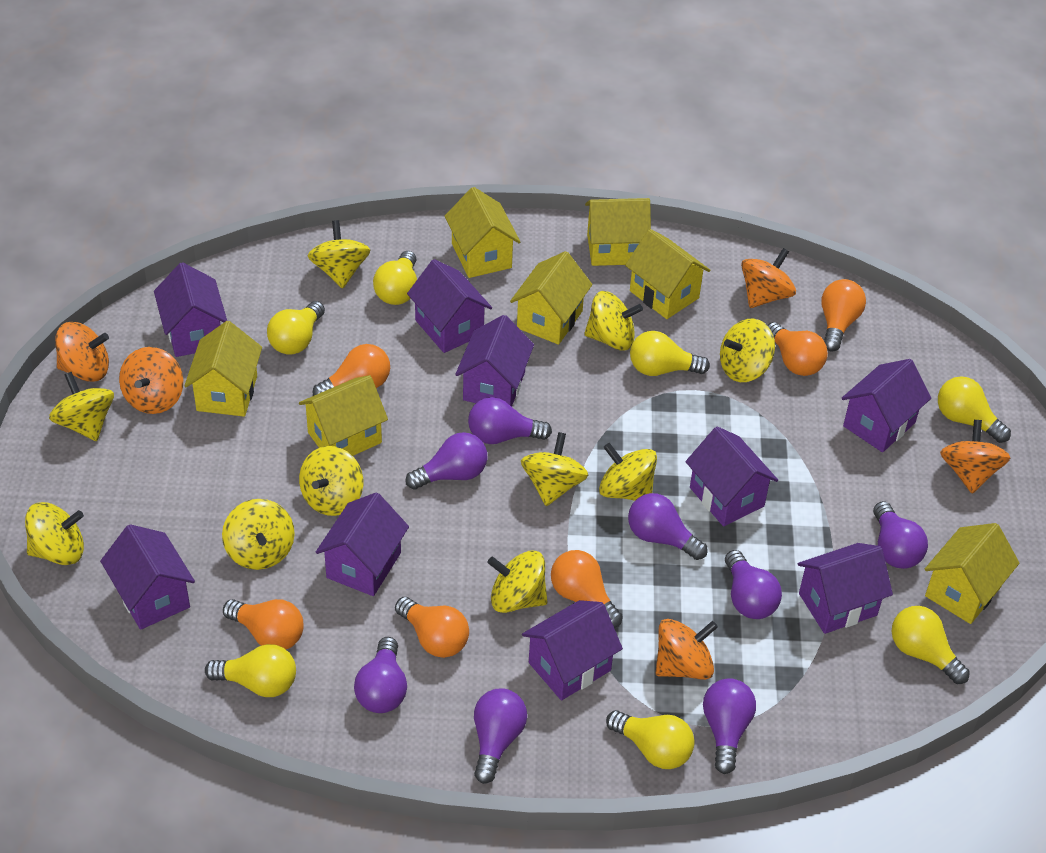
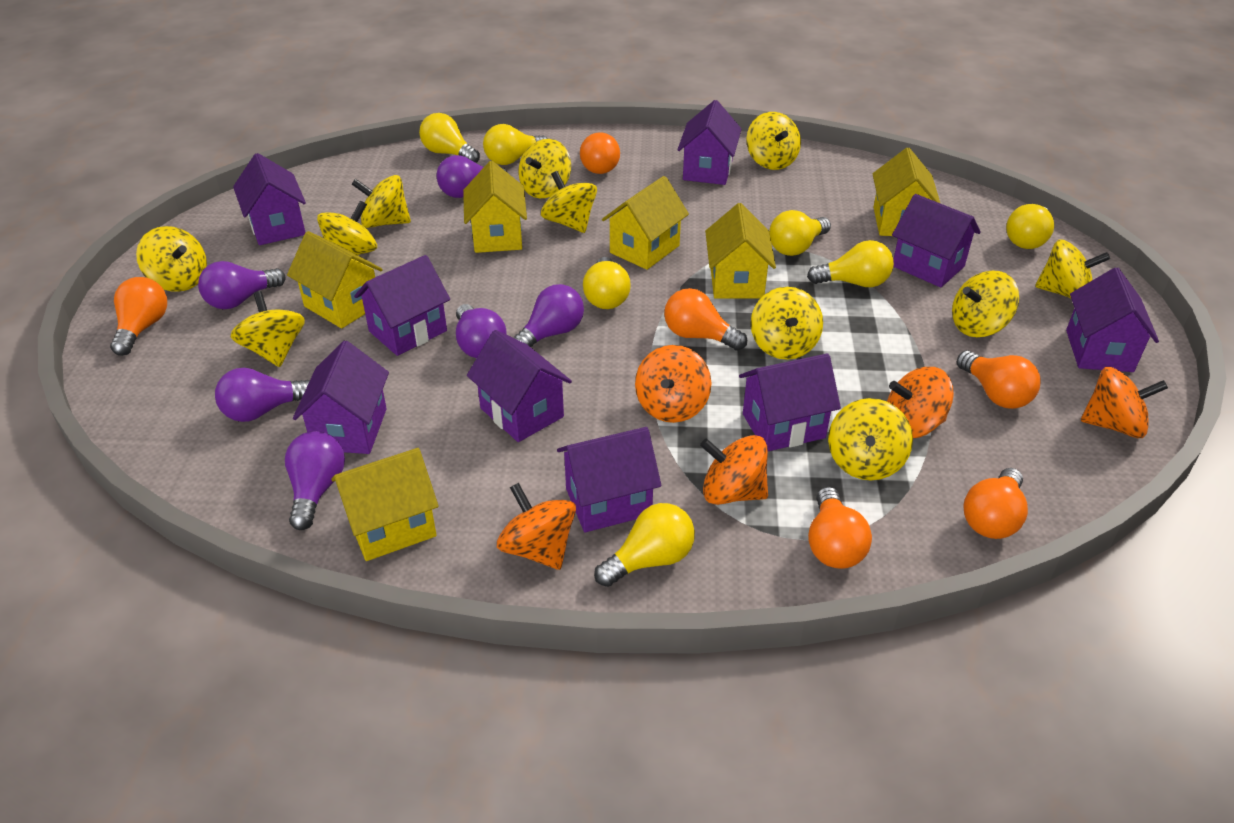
purple light bulb: 8 -> 6
yellow house: 7 -> 6
yellow spinning top: 10 -> 11

